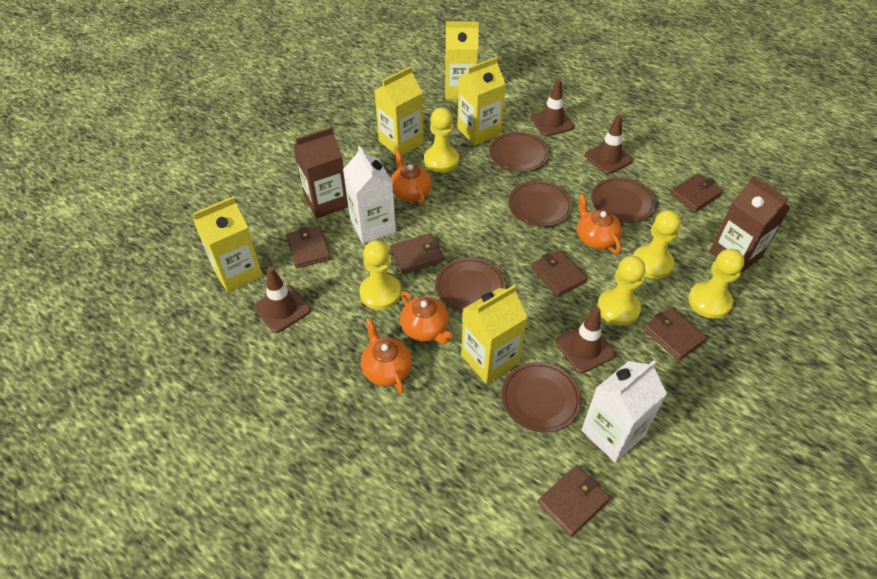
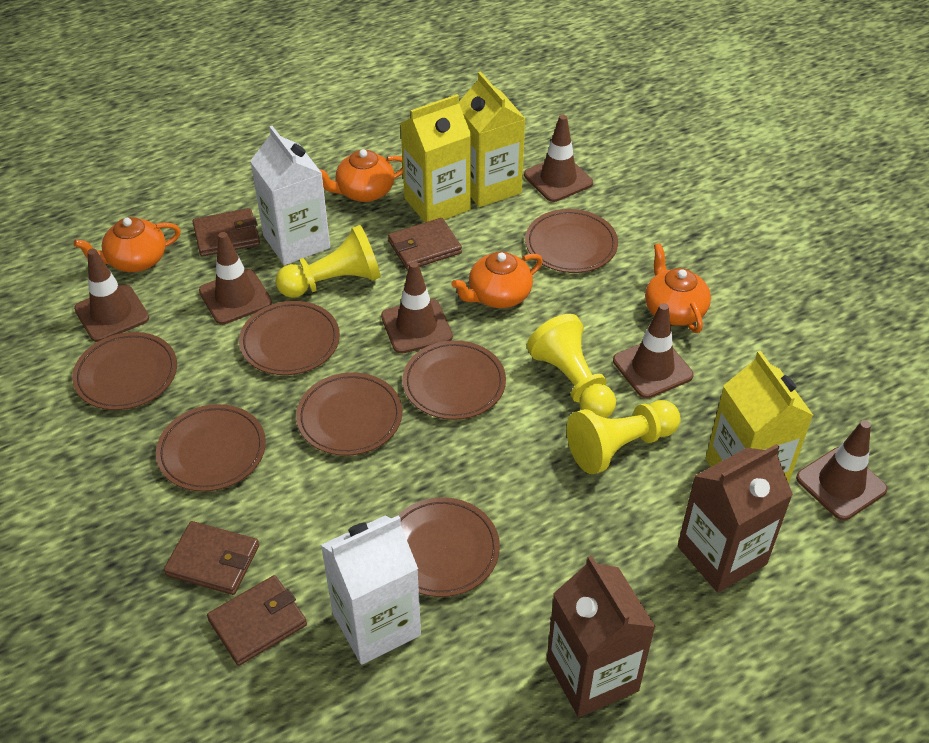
brown plate: 5 -> 7
brown traffic cone: 4 -> 6
brown wallet: 6 -> 4
yellow carton: 5 -> 3
yellow pawn: 5 -> 3

